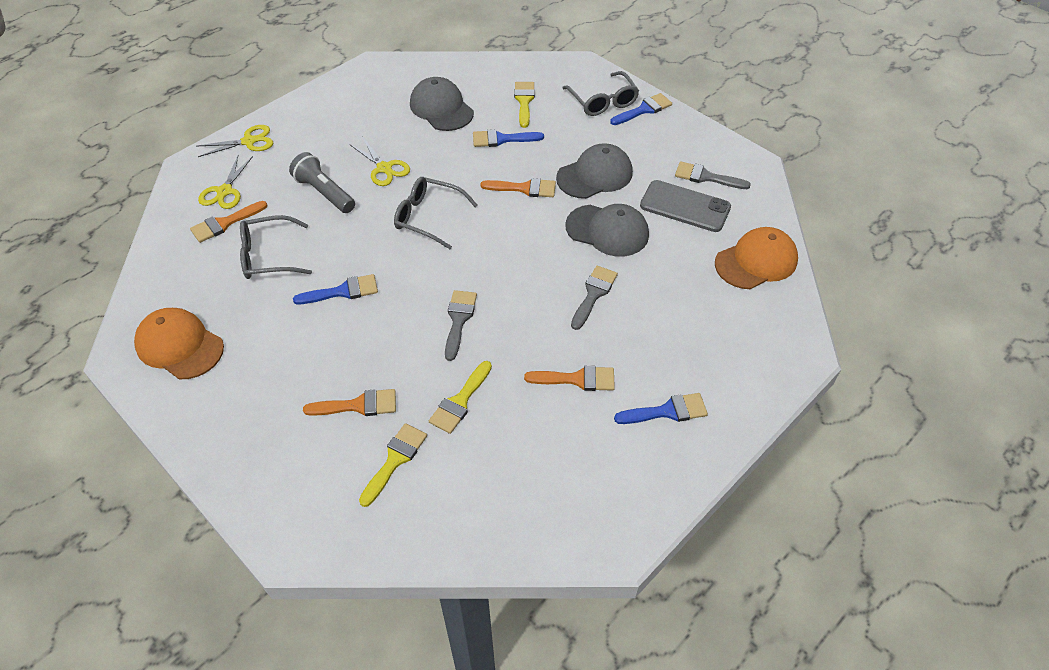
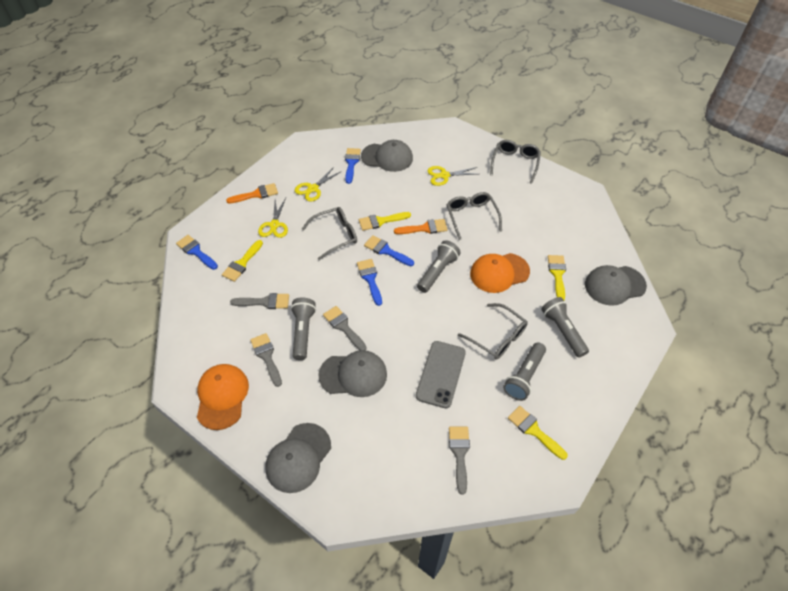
grey brush: 3 -> 4
grey cap: 3 -> 4
grey flashlight: 1 -> 4
grey glasses: 3 -> 4
orange brush: 4 -> 2
yellow brush: 3 -> 4

